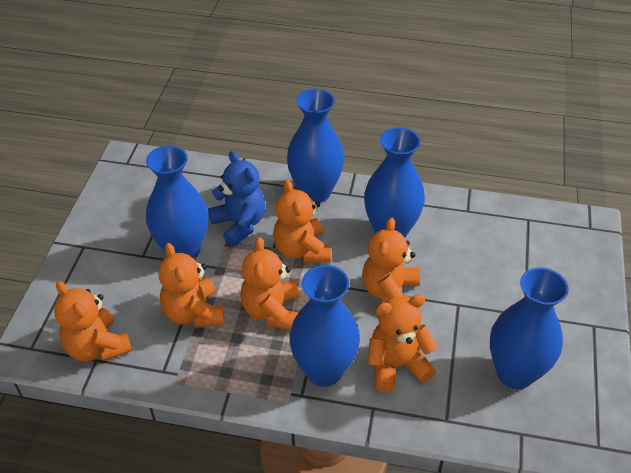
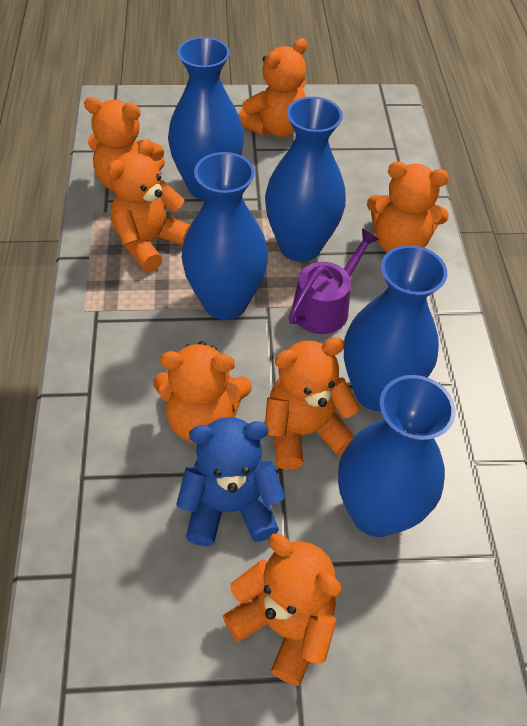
orange teddy bear: 6 -> 7
purple watering can: 0 -> 1

